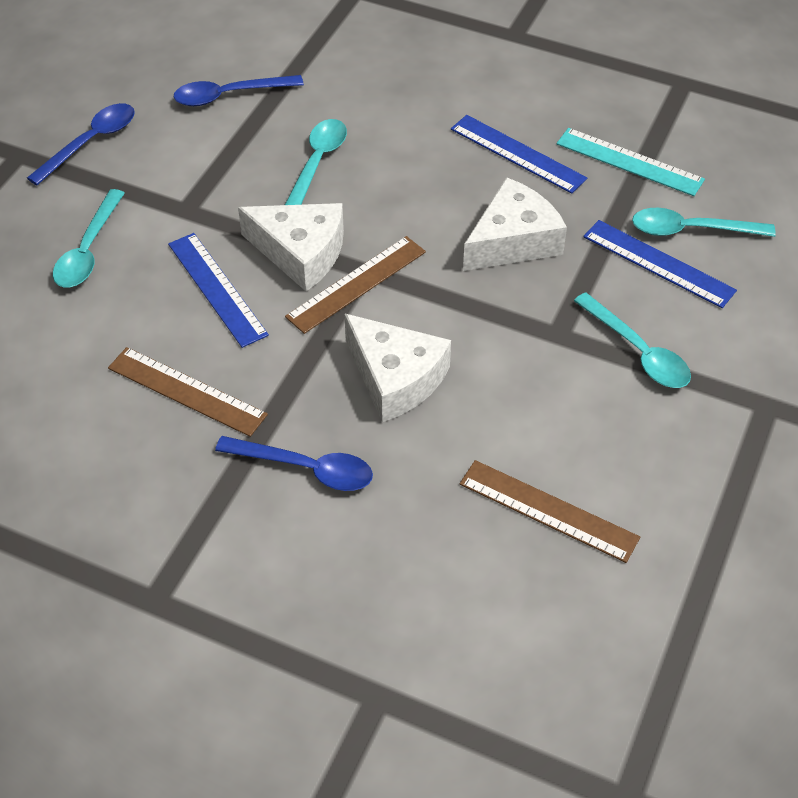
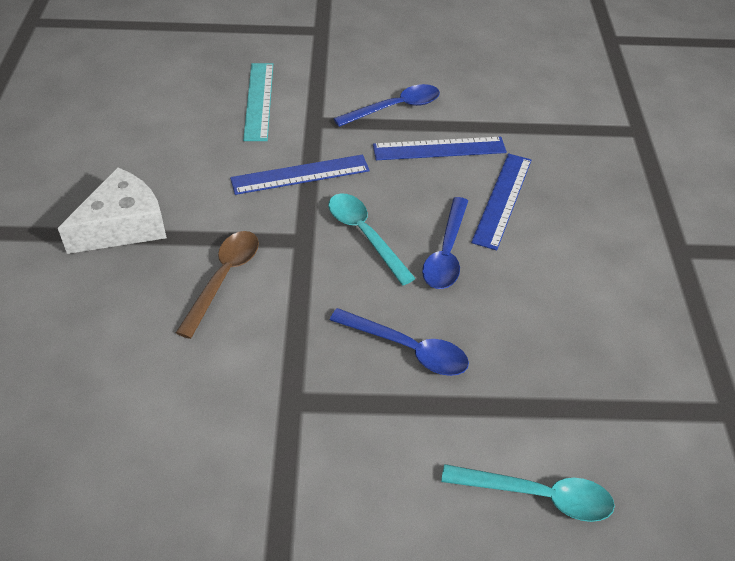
brown ruler: 3 -> 0
brown spoon: 0 -> 1
turquoise spoon: 4 -> 2
white cheese: 3 -> 1

